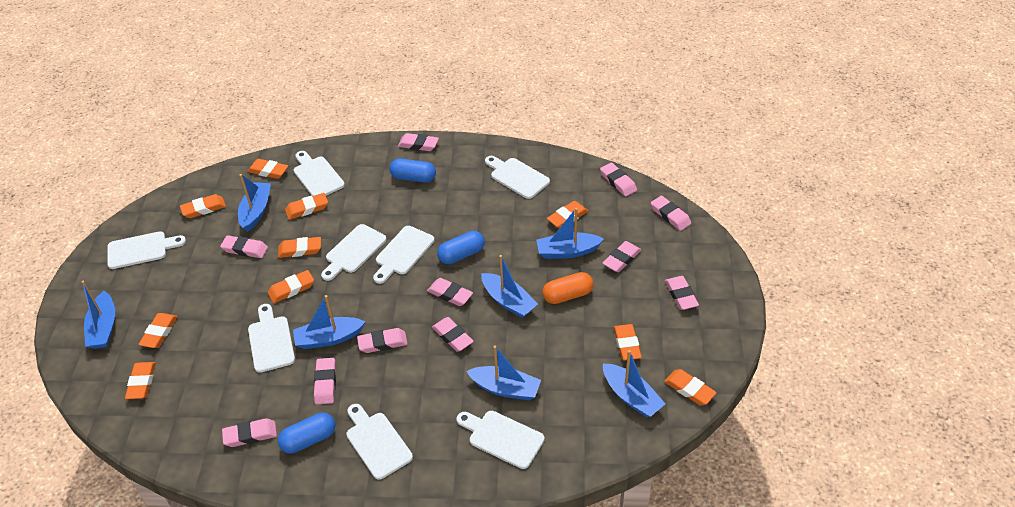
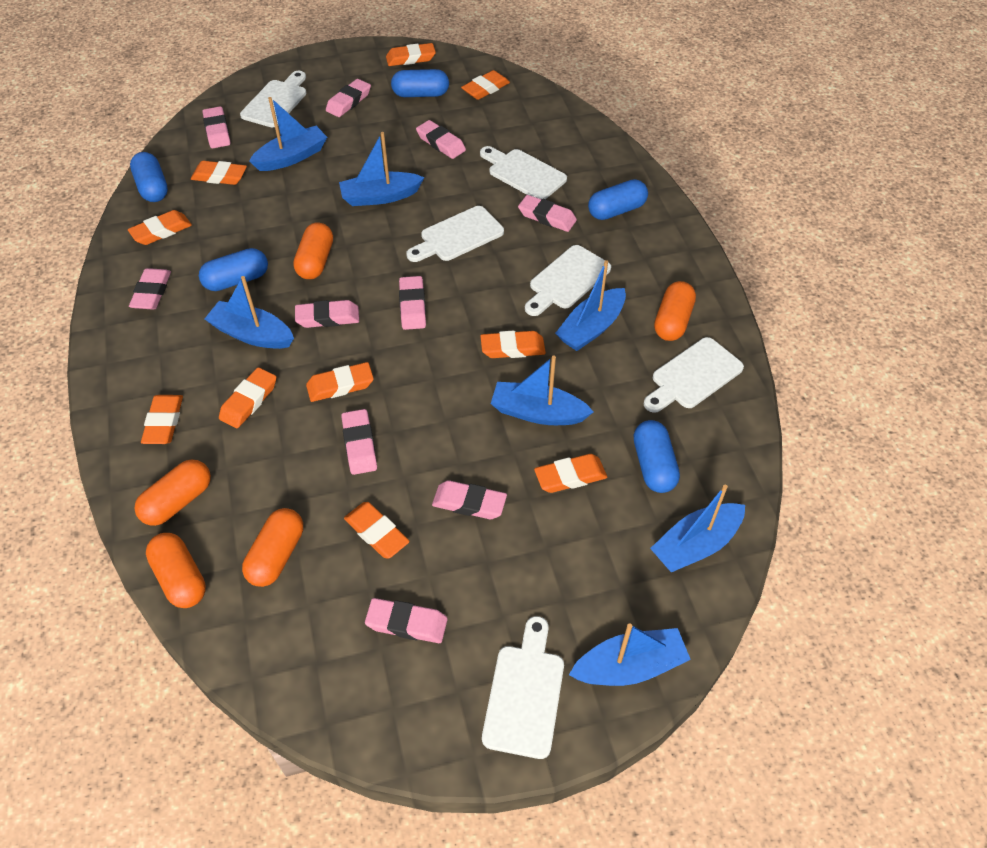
blue capsule: 3 -> 5
orange capsule: 1 -> 5
pink eraser: 11 -> 10
white cutting board: 8 -> 6

